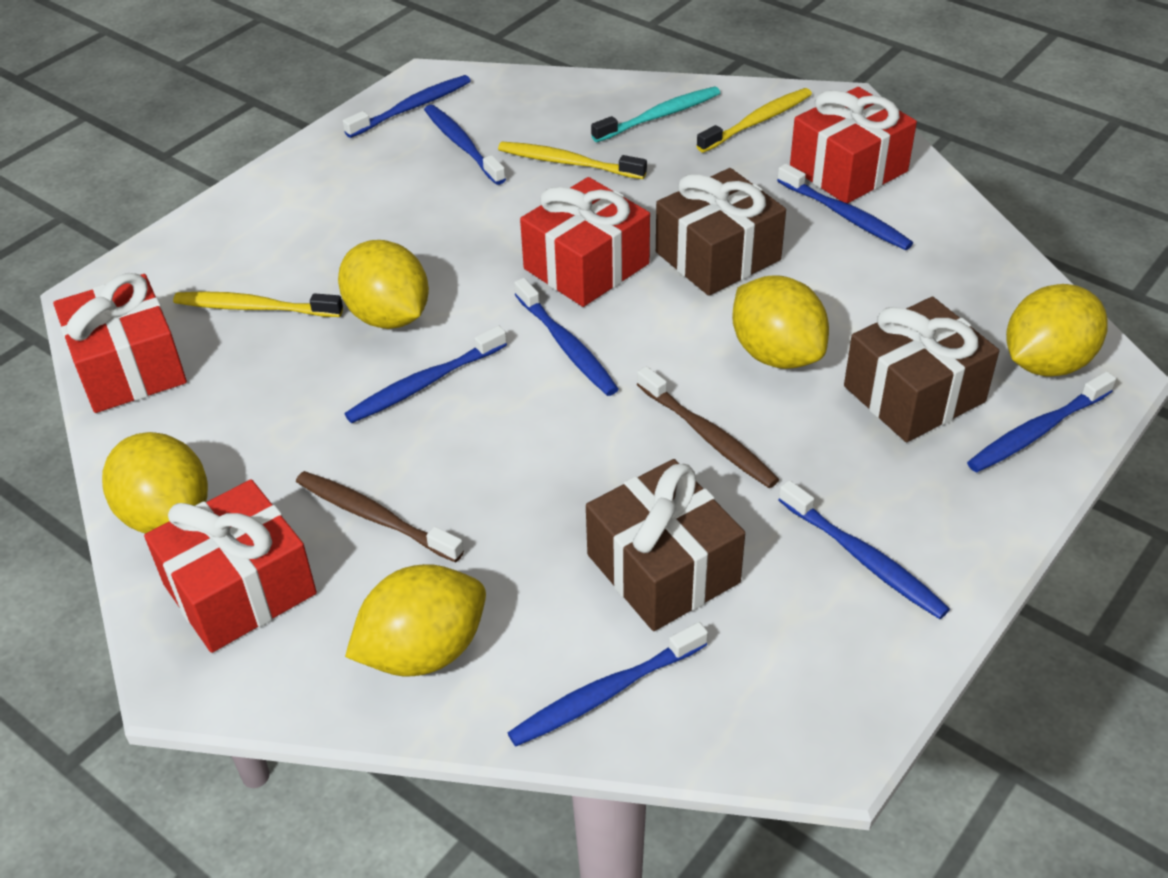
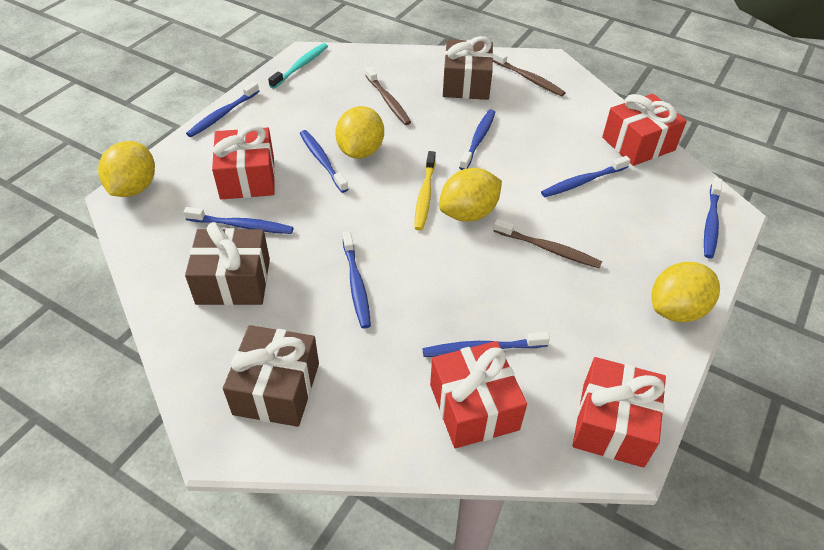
brown toothbrush: 2 -> 3
yellow lemon: 5 -> 4
yellow toothbrush: 3 -> 1

